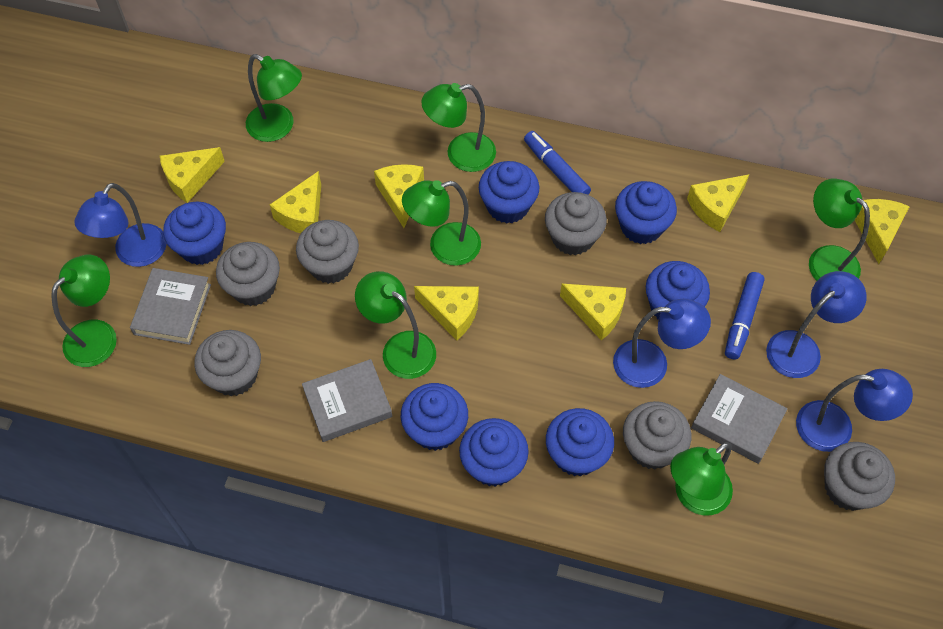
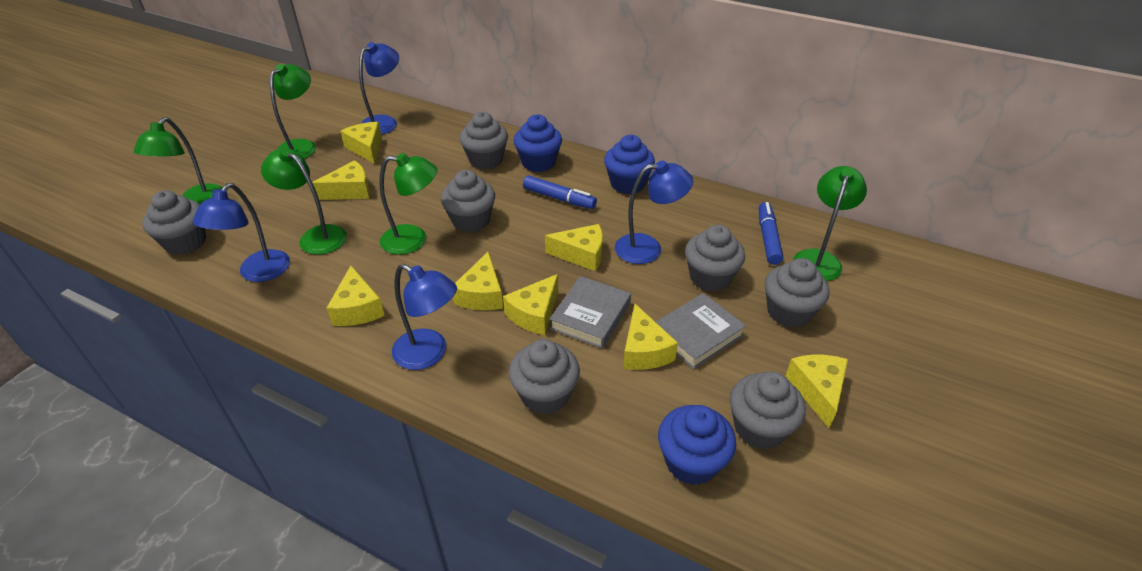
blue cupcake: 7 -> 3
green lamp: 7 -> 5
grey book: 3 -> 2
grey cupcake: 6 -> 7
yellow cheese: 7 -> 8

